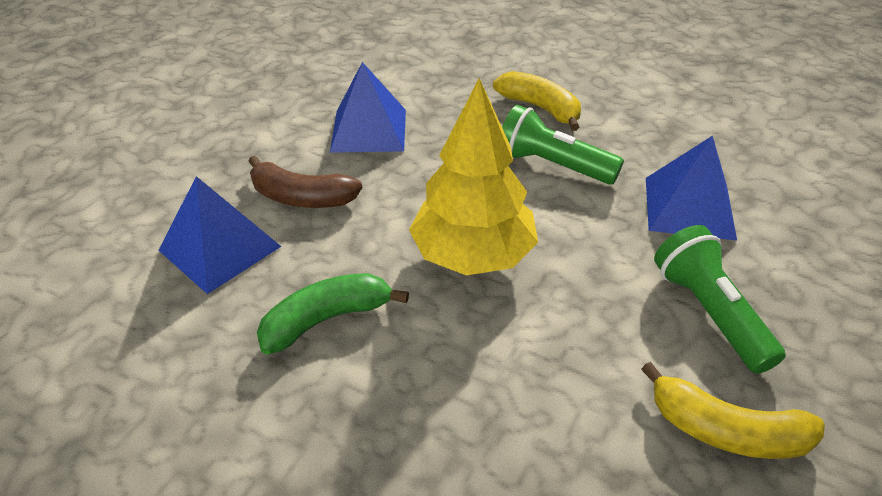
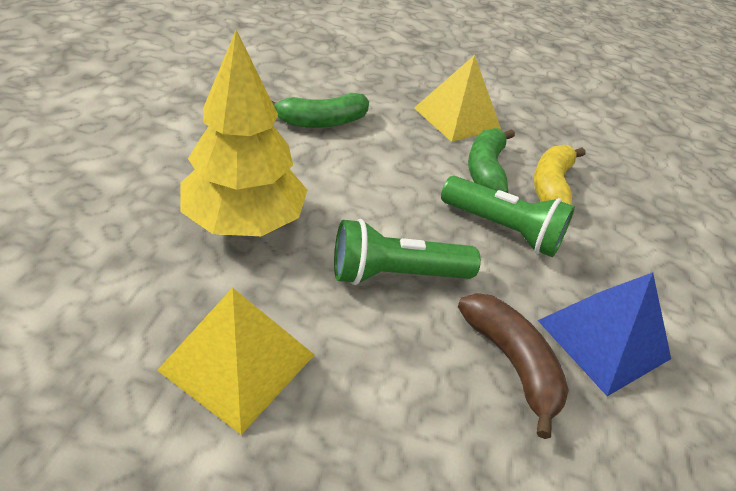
blue pyramid: 3 -> 1
green banana: 1 -> 2
yellow banana: 2 -> 1
yellow pyramid: 0 -> 2

